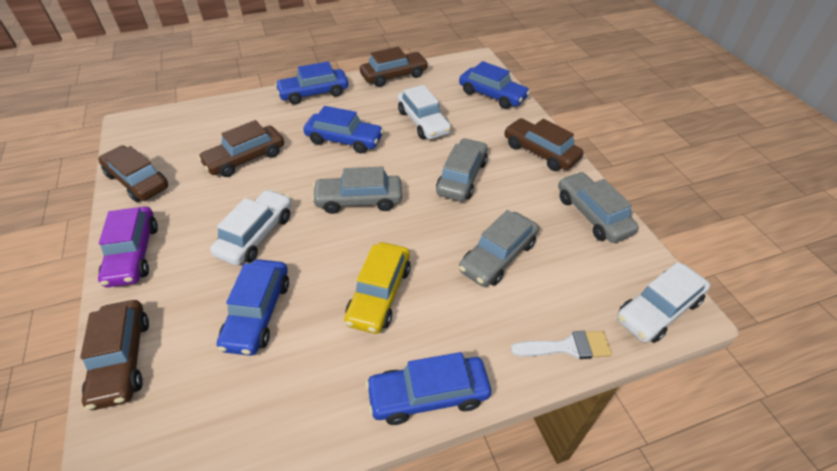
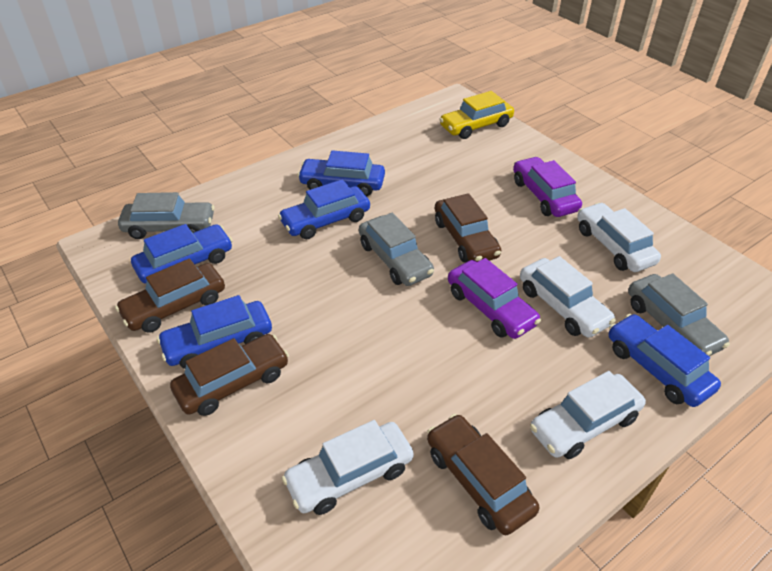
brown car: 5 -> 4
grey car: 4 -> 3
purple car: 1 -> 2
white brush: 1 -> 0
white car: 3 -> 4

